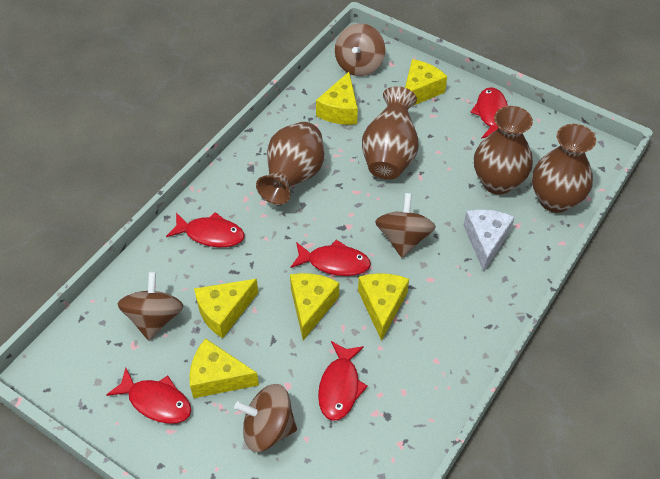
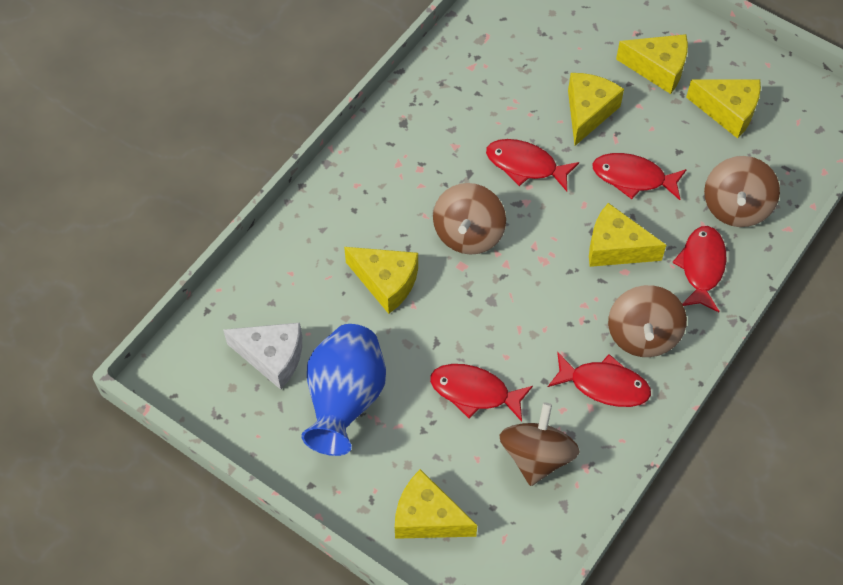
blue vase: 0 -> 1
brown vase: 4 -> 0

